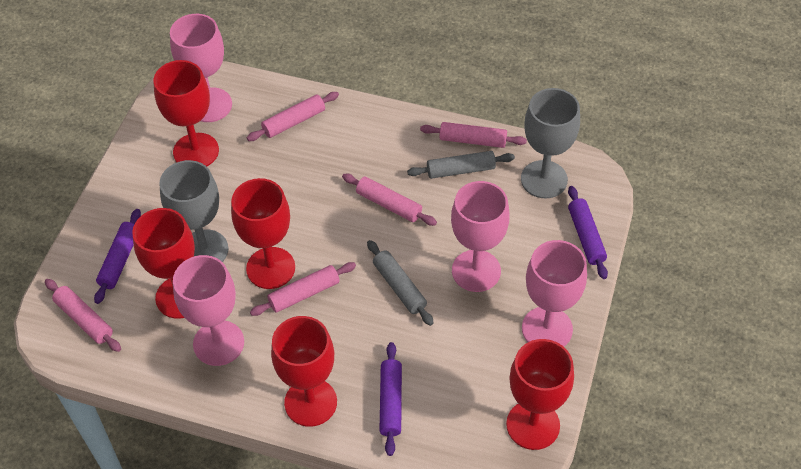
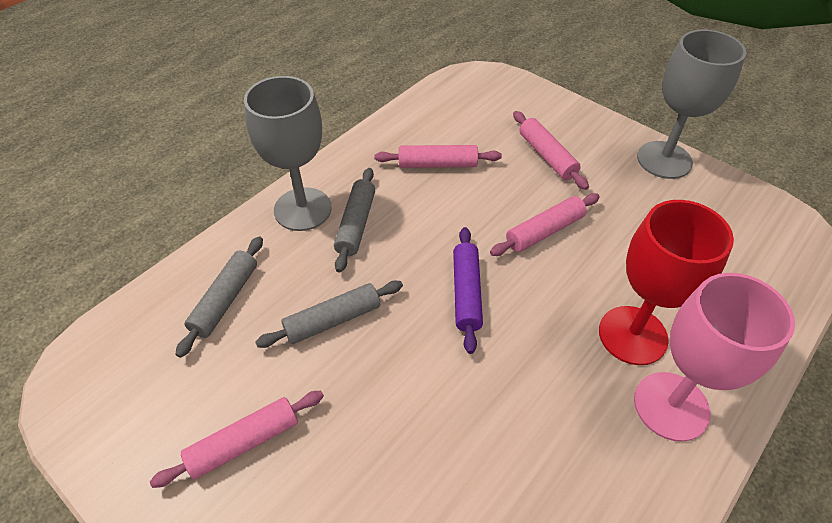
grey rolling pin: 2 -> 3
pink goblet: 4 -> 1
pink rolling pin: 5 -> 4
purple rolling pin: 3 -> 1
red goblet: 5 -> 1

